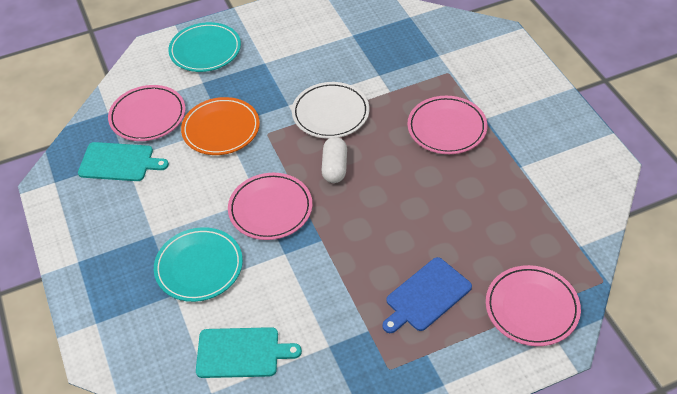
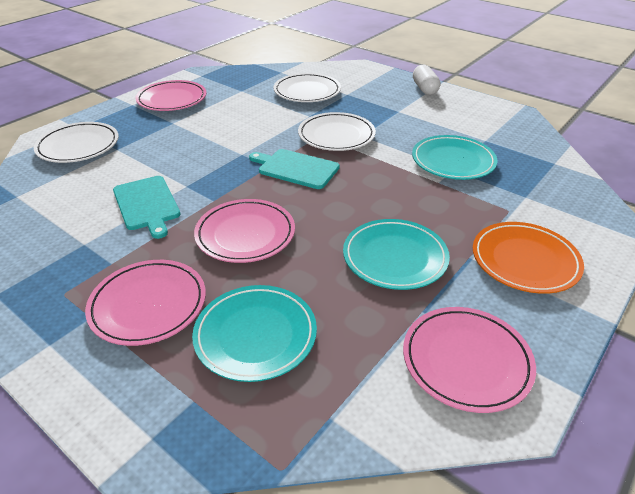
blue cutting board: 1 -> 0
turquoise plate: 2 -> 3
white plate: 1 -> 3

